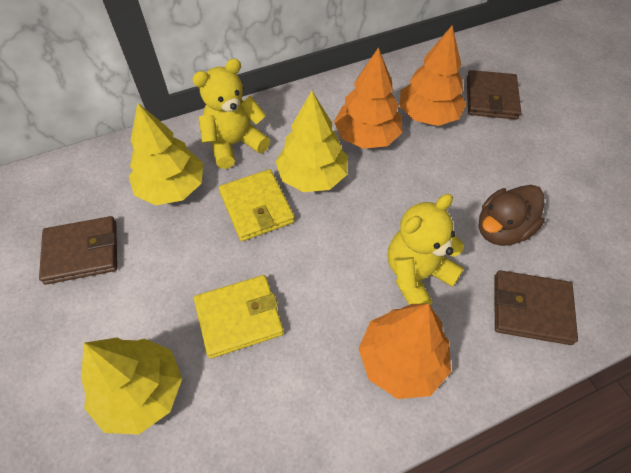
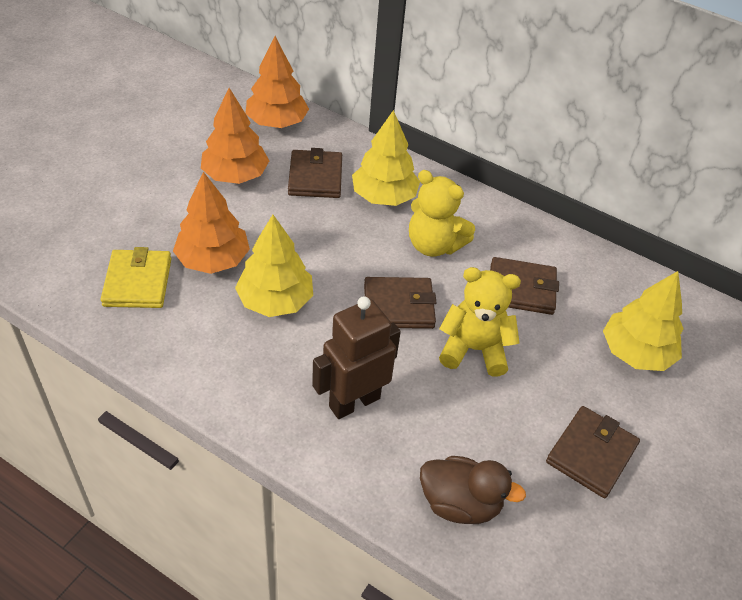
brown robot: 0 -> 1
brown wallet: 3 -> 4
yellow wallet: 2 -> 1

